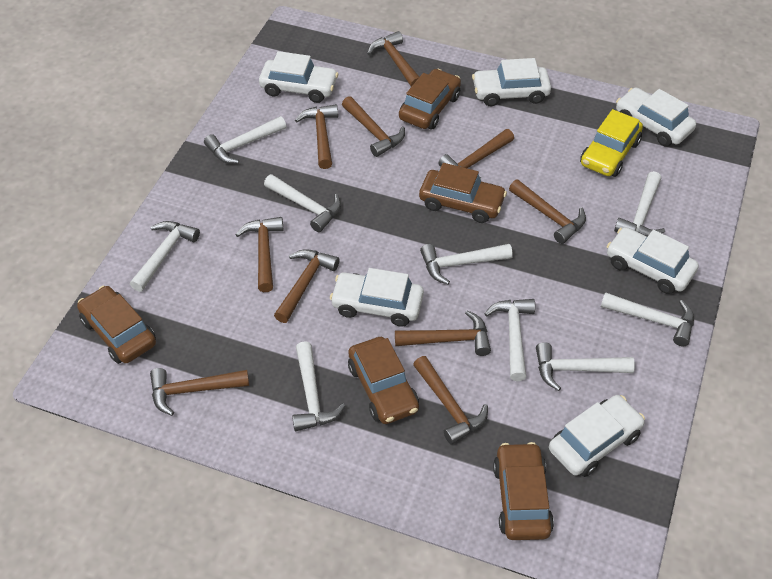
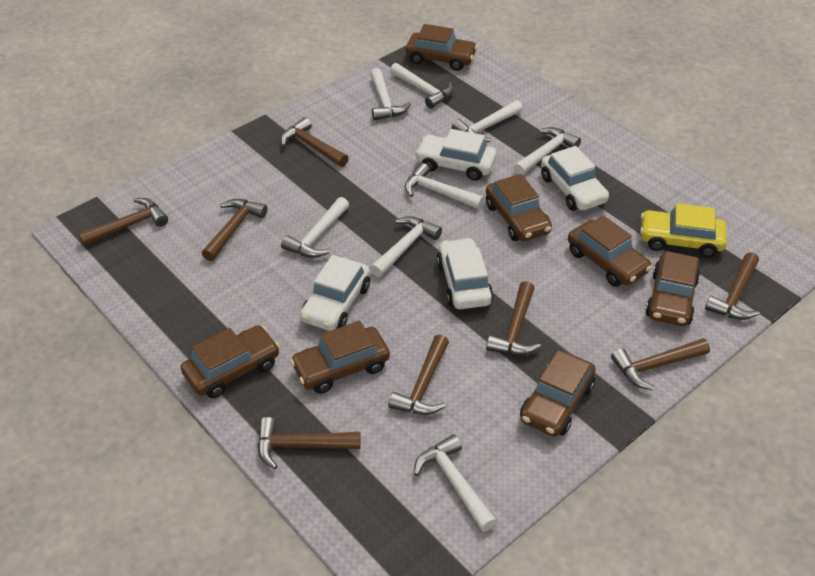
brown car: 5 -> 7
brown hammer: 10 -> 8
white car: 6 -> 4
white hammer: 9 -> 8

